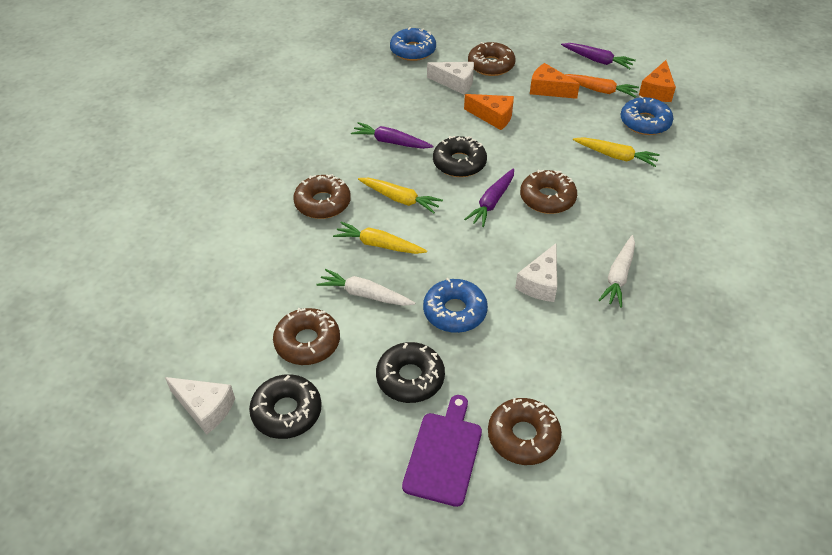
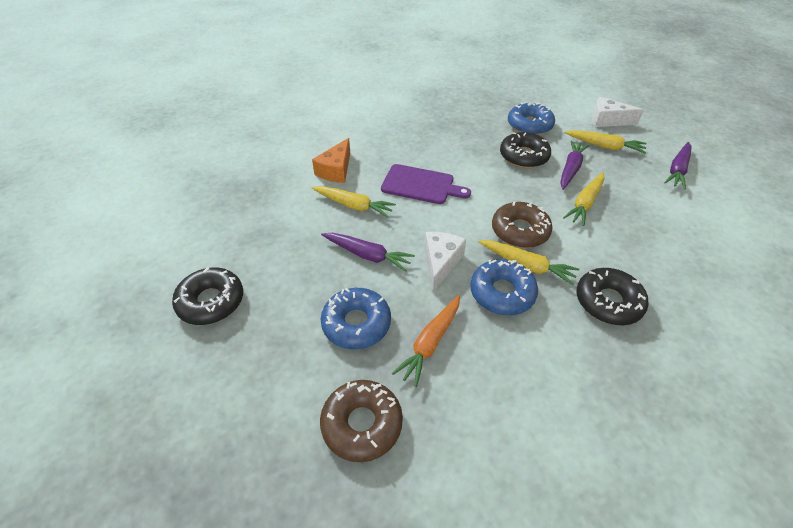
brown donut: 5 -> 2
orange cheese: 3 -> 1
white carrot: 2 -> 0
white cheese: 3 -> 2
yellow carrot: 3 -> 4

